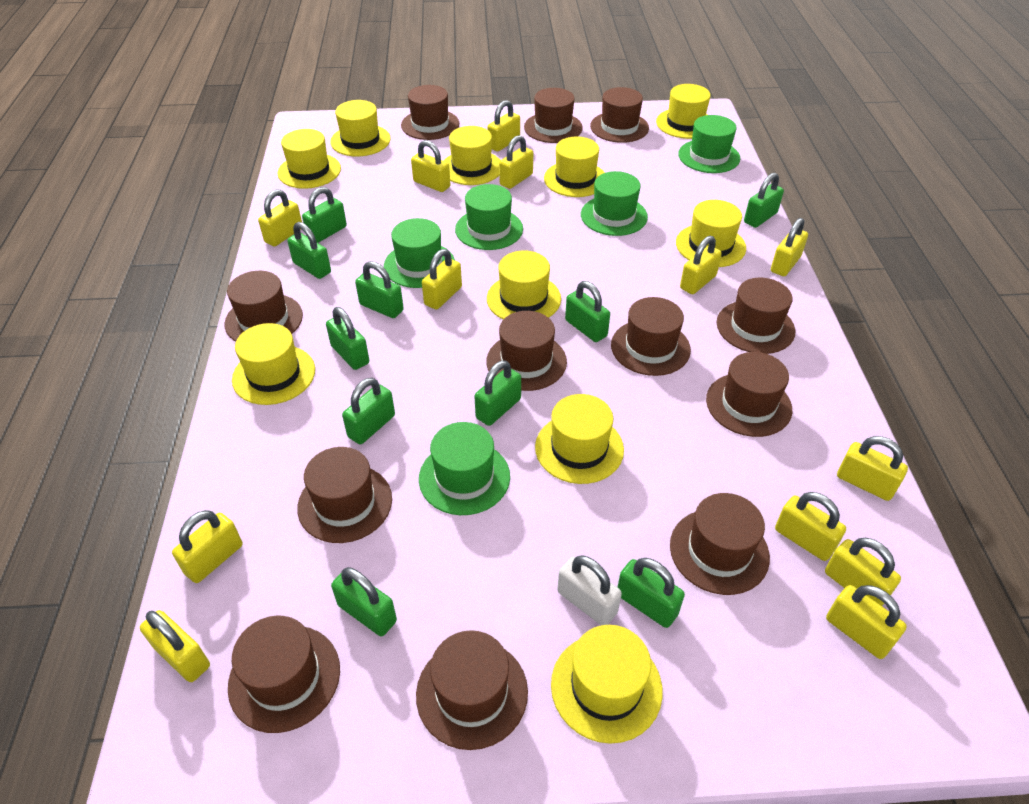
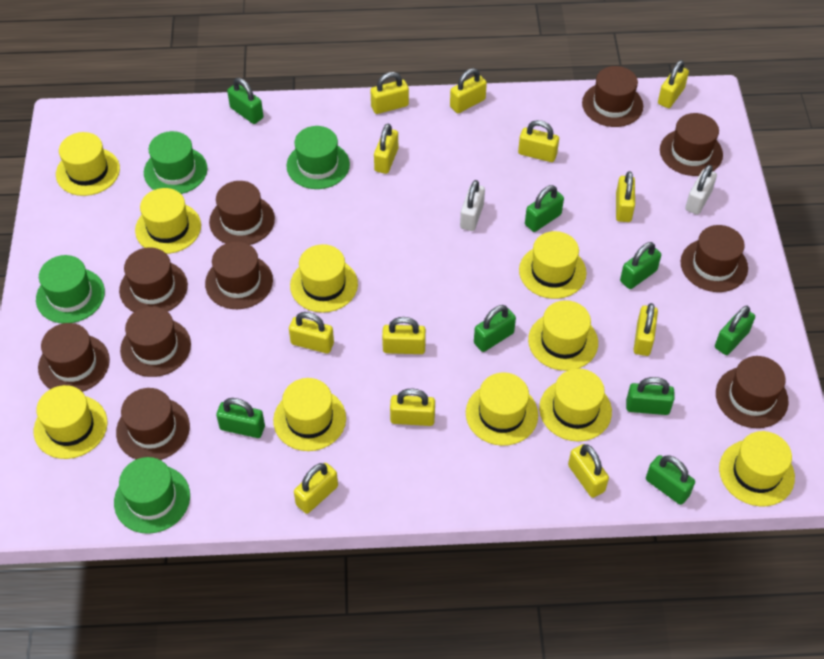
brown hat: 12 -> 10
green hat: 5 -> 4
green padlock: 10 -> 8
white padlock: 1 -> 2
yellow padlock: 13 -> 12

